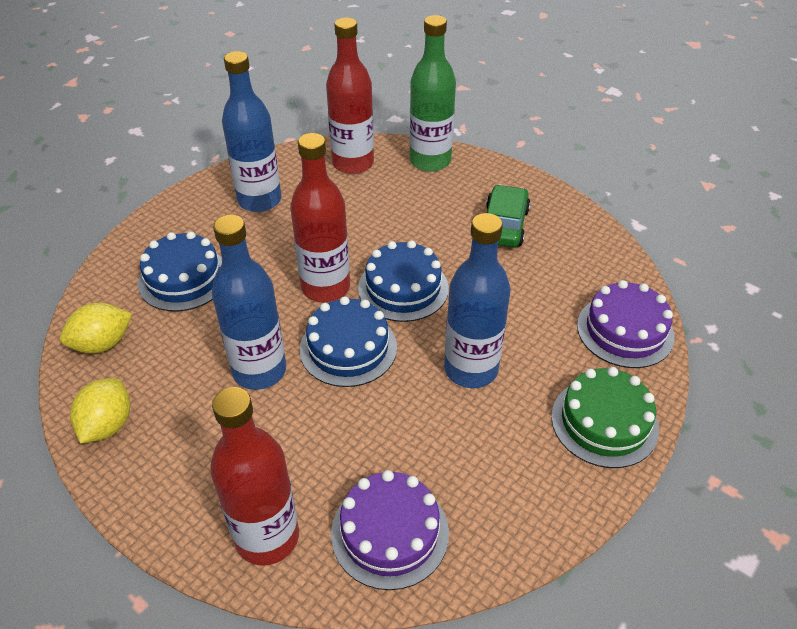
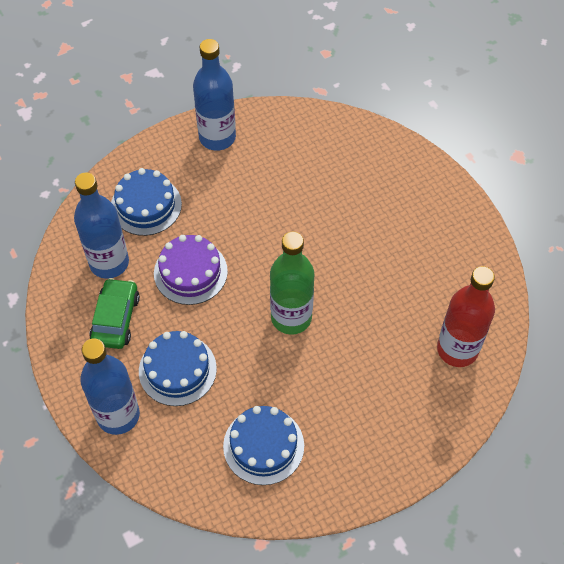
green cake: 1 -> 0
purple cake: 2 -> 1
red bottle: 3 -> 1
yellow lemon: 2 -> 0

